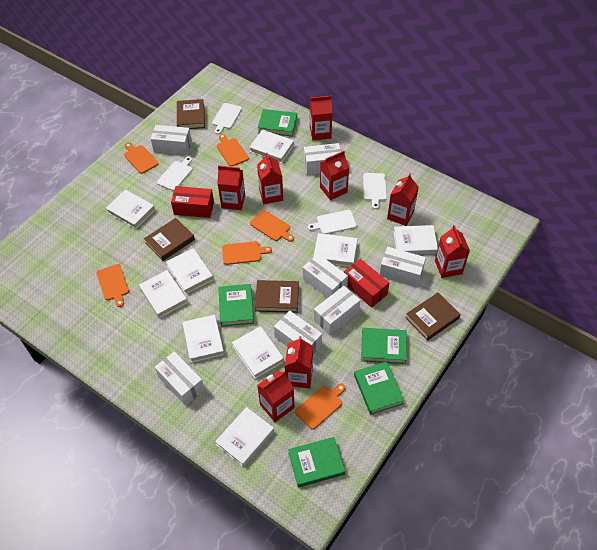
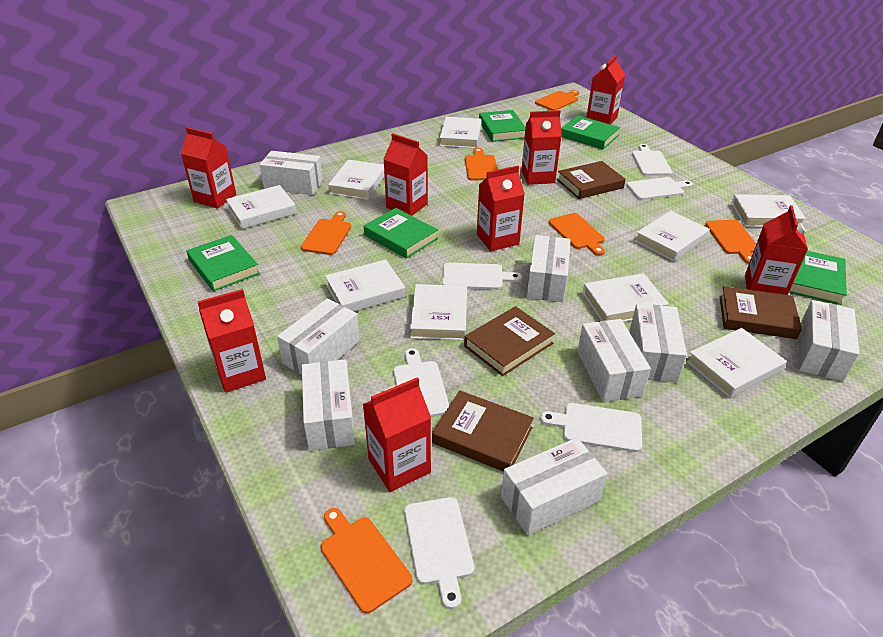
red box: 2 -> 0
white box: 7 -> 8
white cutting board: 4 -> 6

